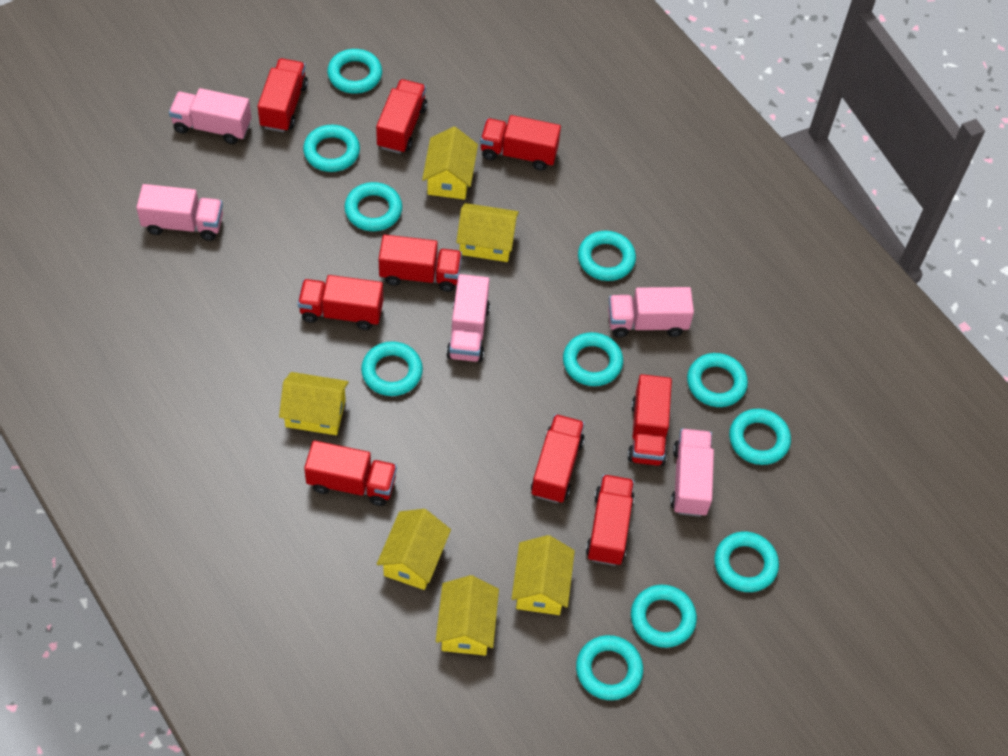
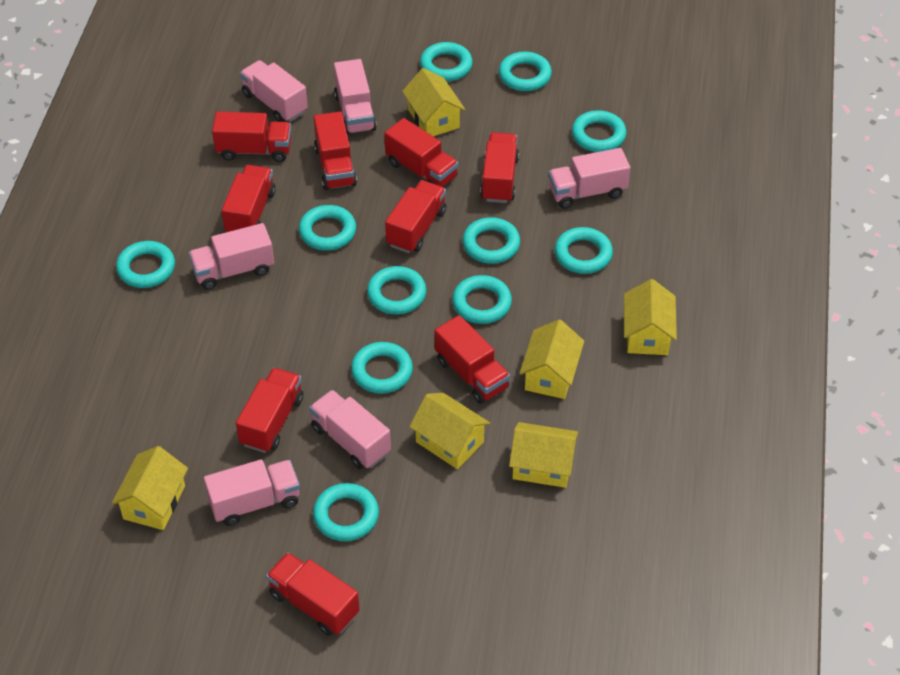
pink truck: 5 -> 6

